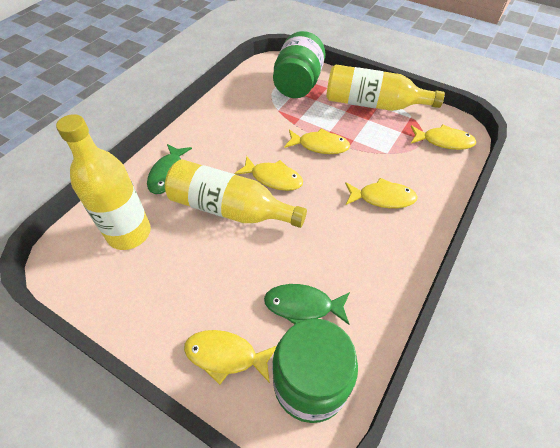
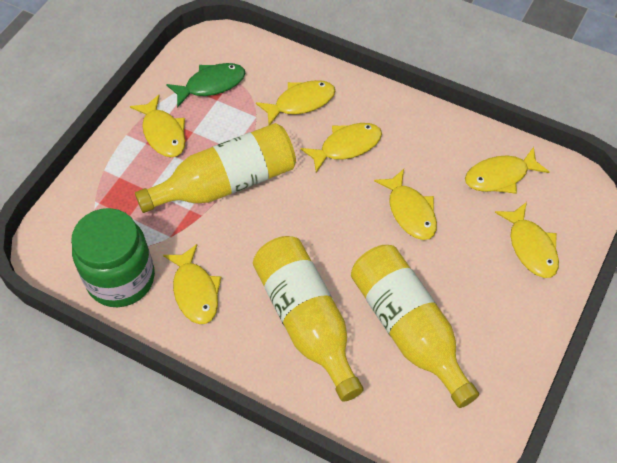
green fish: 2 -> 1
green jar: 2 -> 1
yellow fish: 5 -> 7

